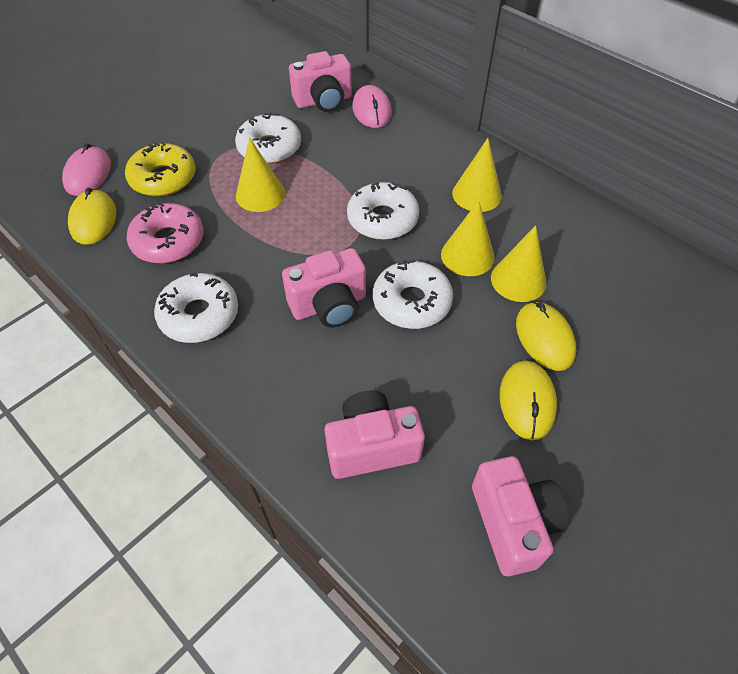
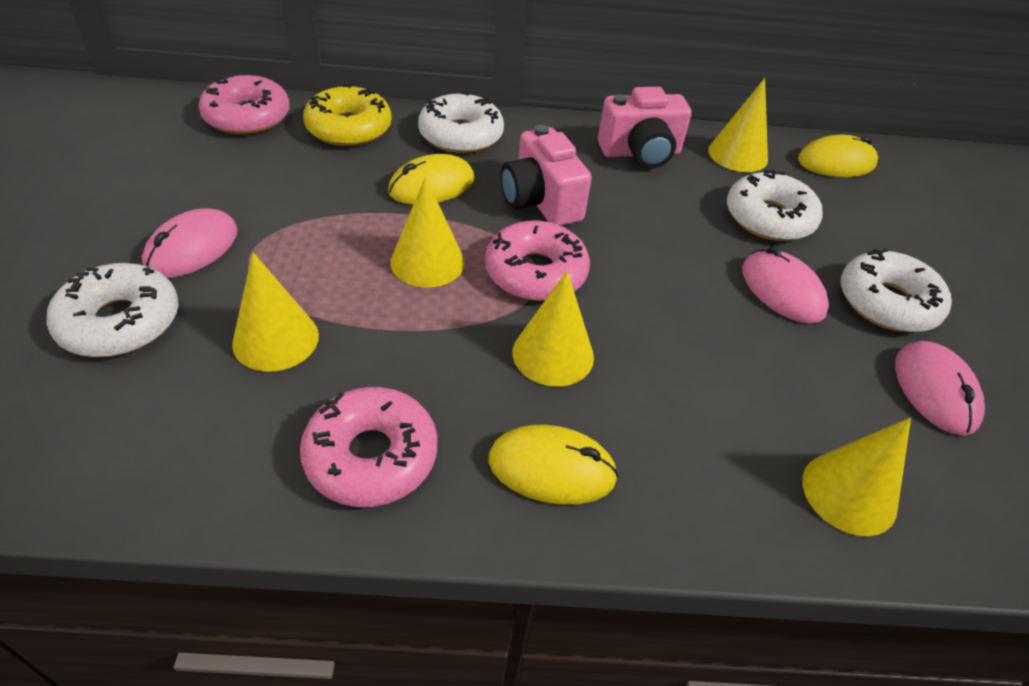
pink camera: 4 -> 2
pink donut: 1 -> 3
pink mouse: 2 -> 3
yellow cone: 4 -> 5

